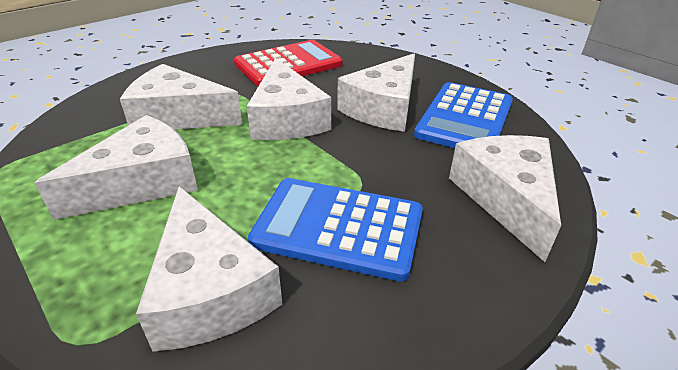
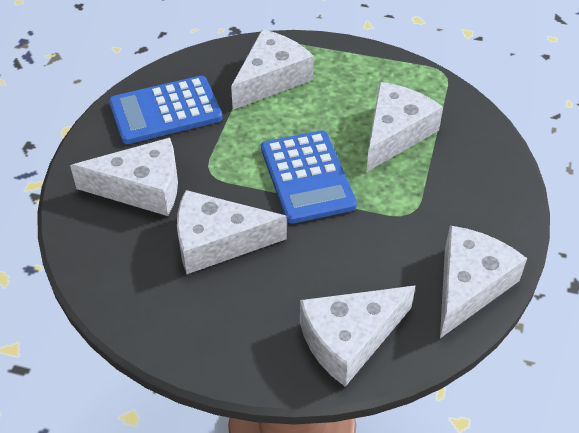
red calculator: 1 -> 0

